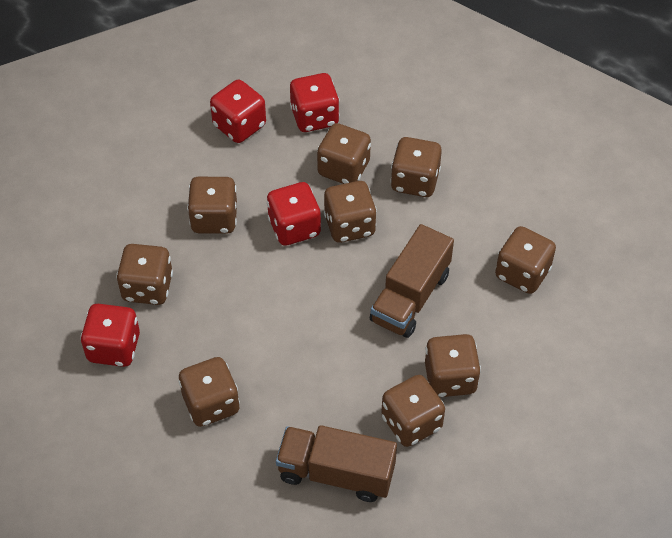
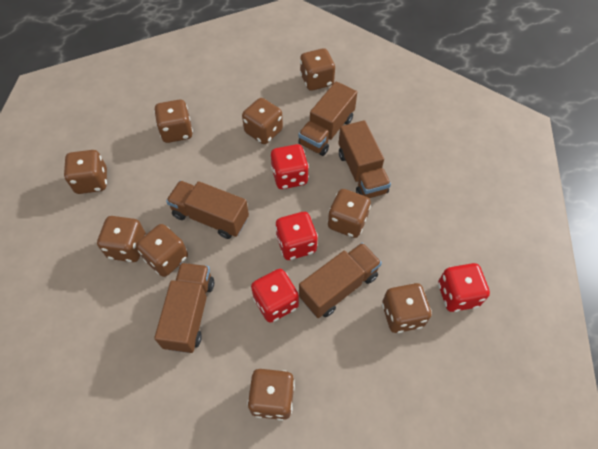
brown truck: 2 -> 5

